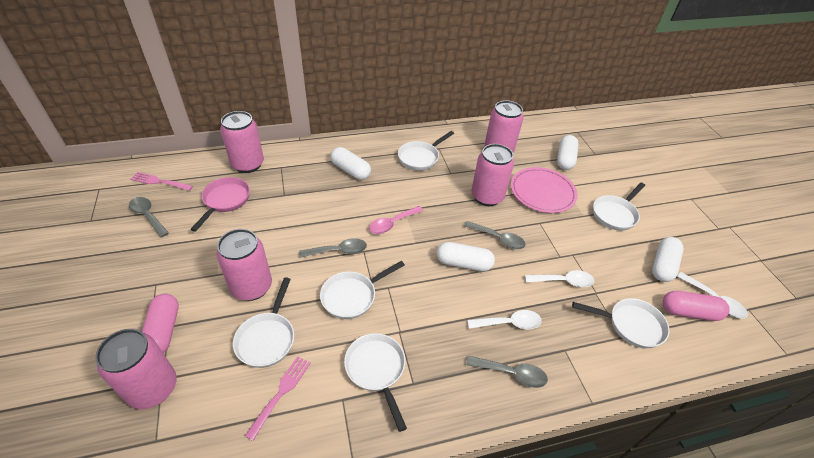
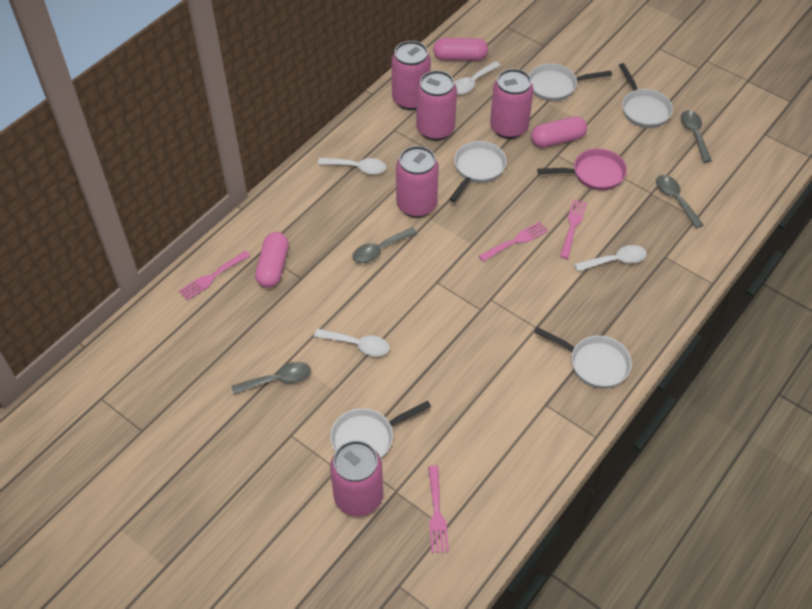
pink capsule: 2 -> 3
pink fork: 2 -> 4
pink plate: 1 -> 0
pink spoon: 1 -> 0
white capsule: 4 -> 0
white pan: 6 -> 5
white spoon: 3 -> 4

